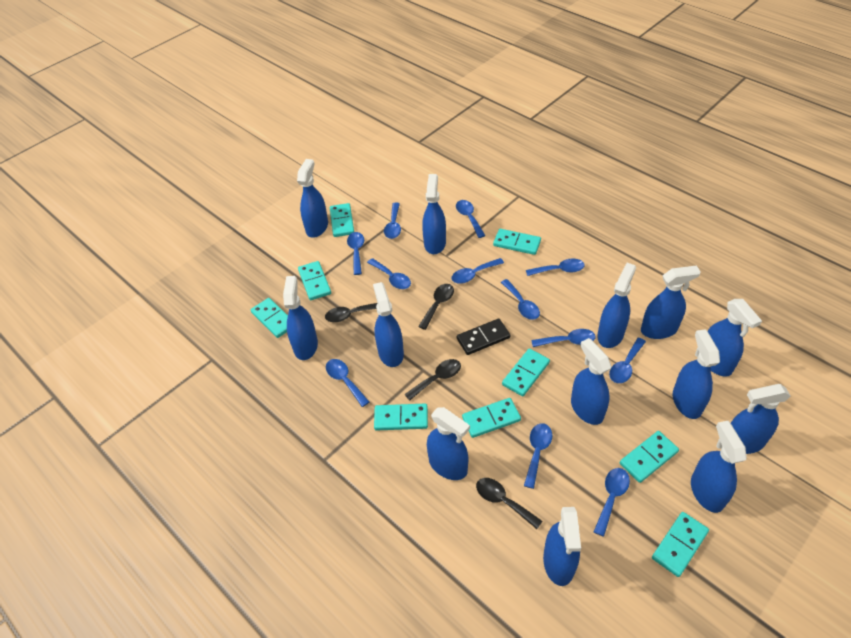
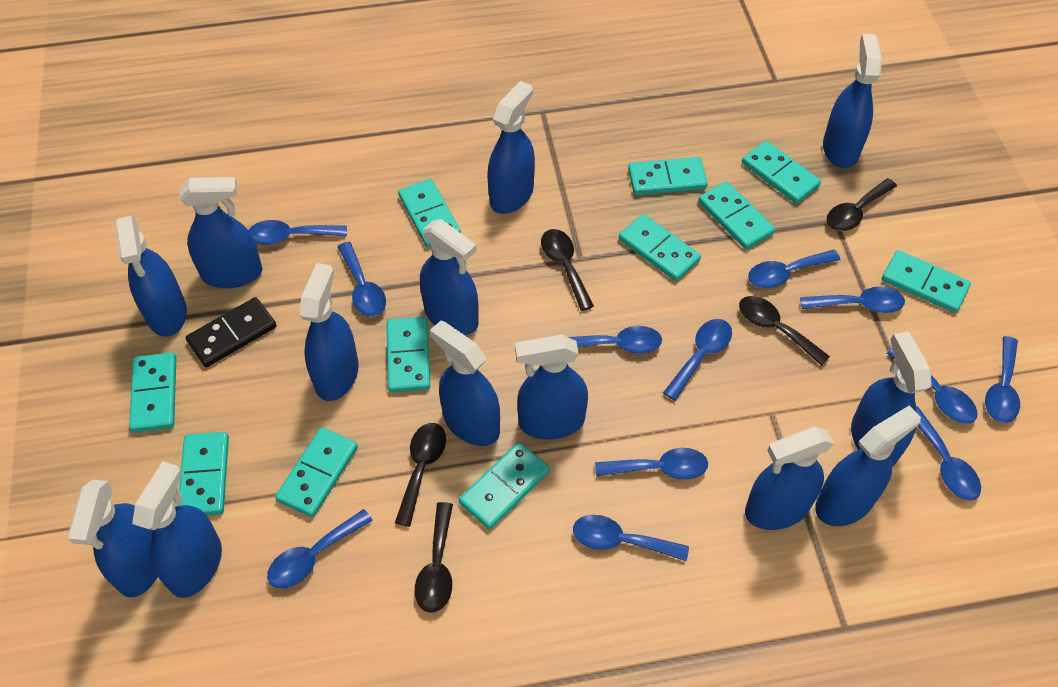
black spoon: 4 -> 5
turquoise domino: 9 -> 11

